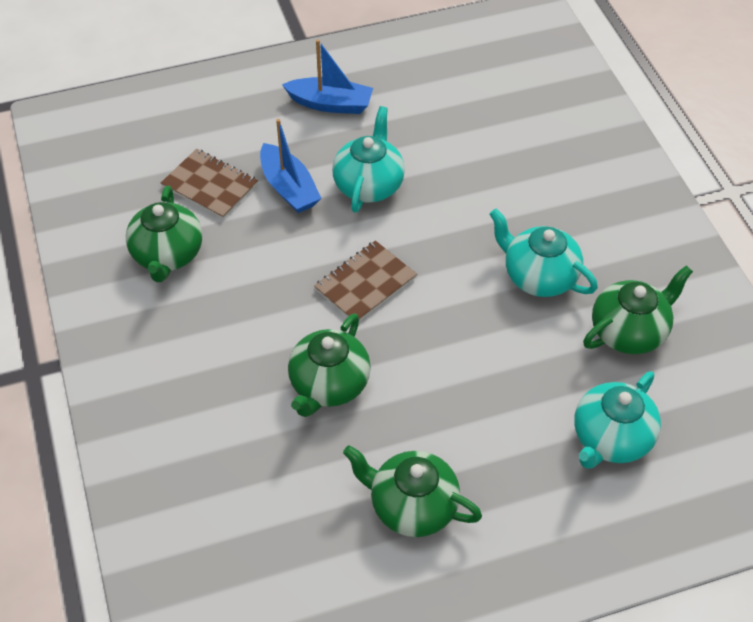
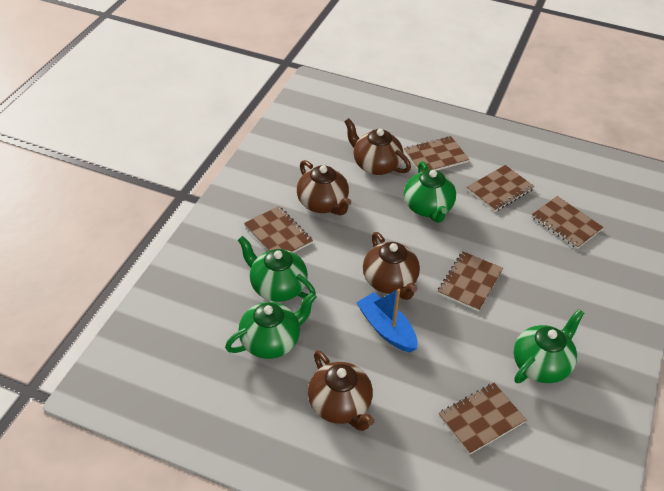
blue boat: 2 -> 1
brown notebook: 2 -> 6
brown teapot: 0 -> 4
turquoise teapot: 3 -> 0

